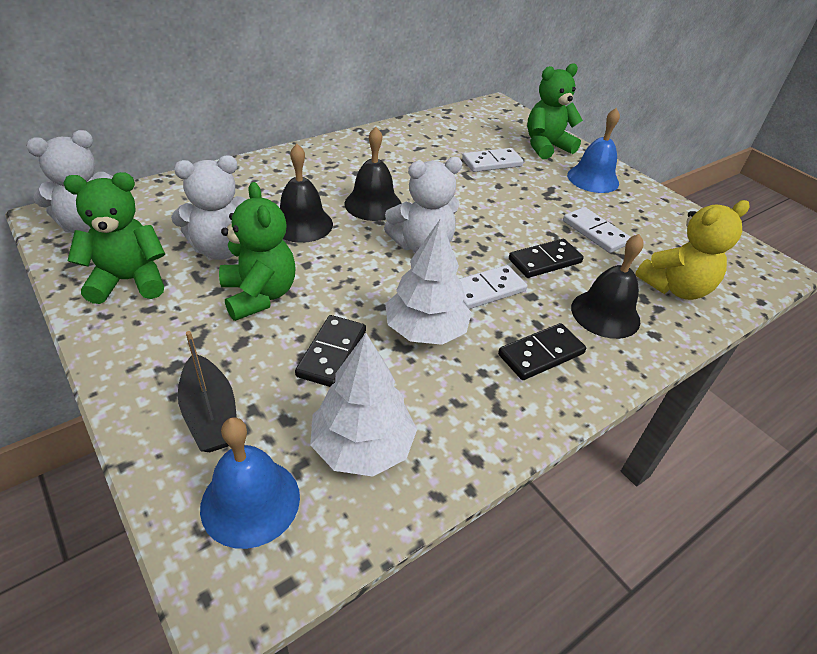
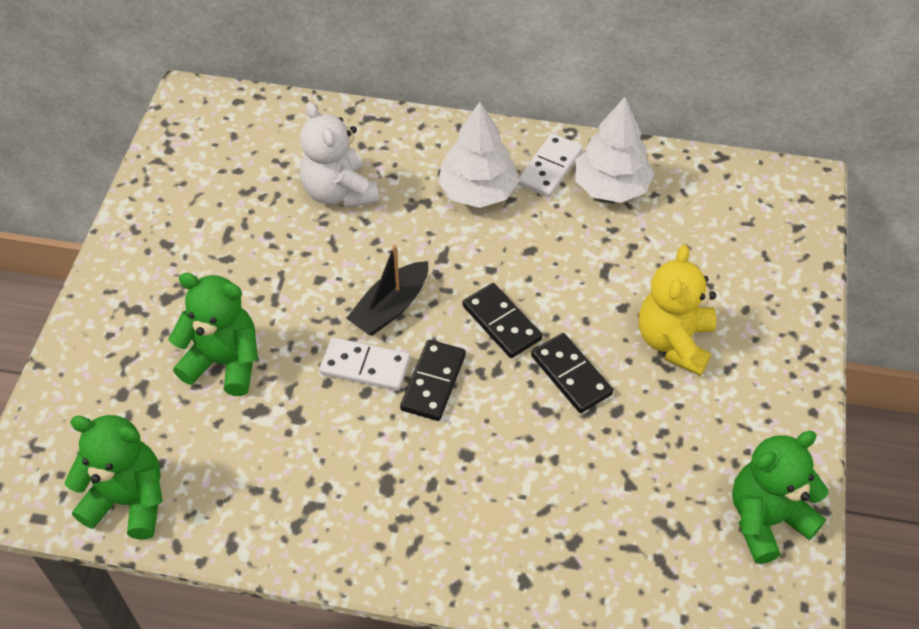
black bell: 3 -> 0
blue bell: 2 -> 0
white domino: 3 -> 2
white teddy bear: 3 -> 1

